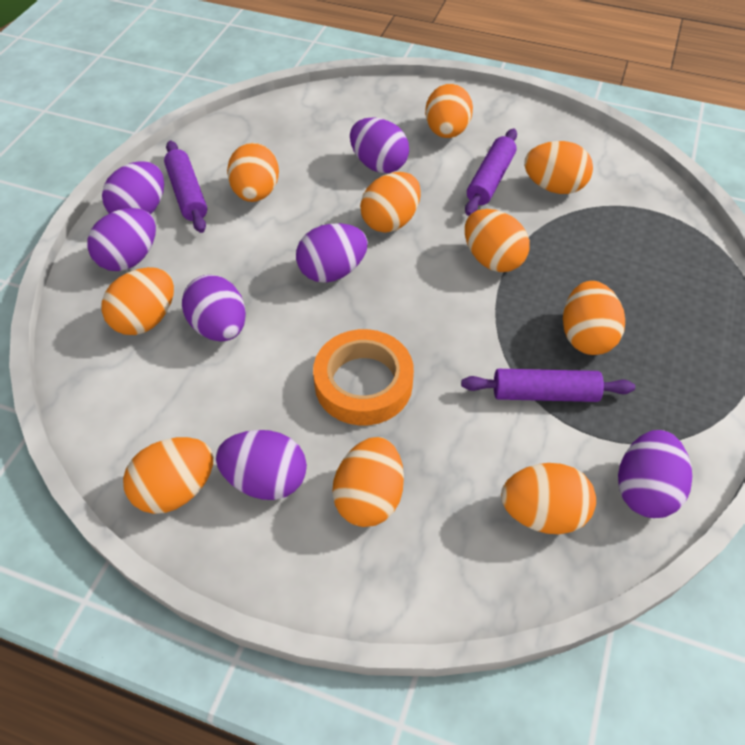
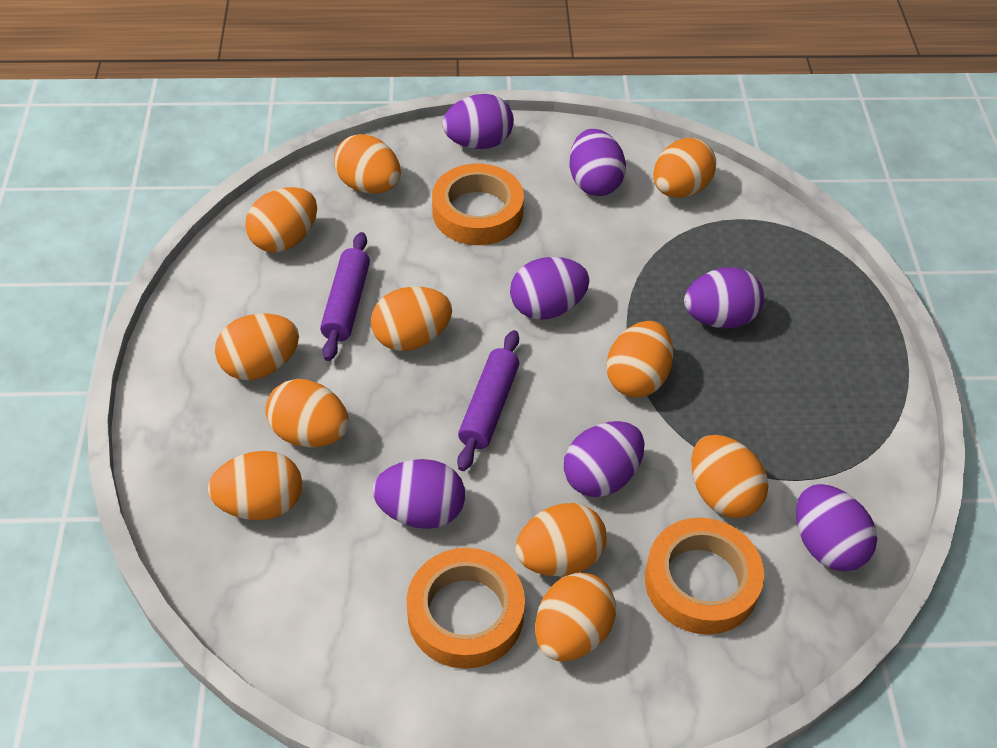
orange egg: 10 -> 11
orange tape: 1 -> 3
purple rolling pin: 3 -> 2

